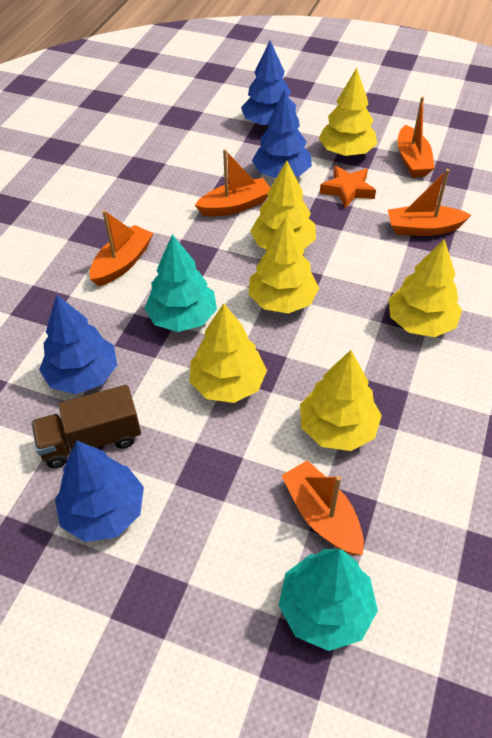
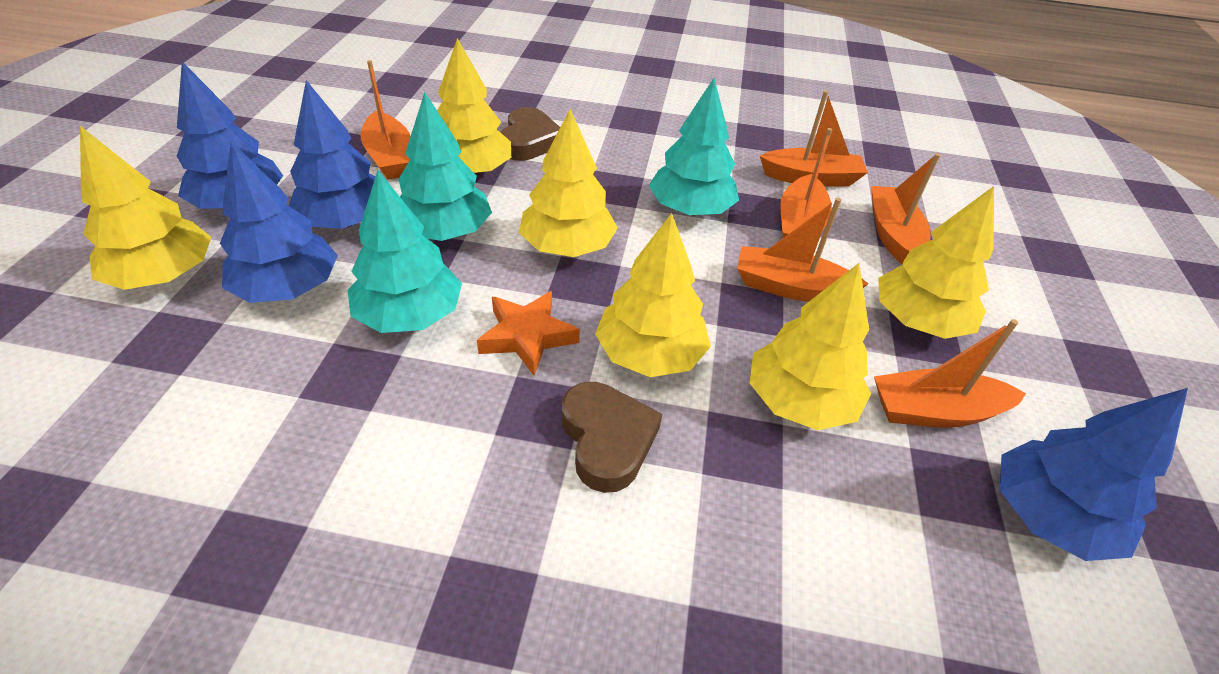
brown heart: 0 -> 2
brown truck: 1 -> 0
orange boat: 5 -> 6
turquoise tree: 2 -> 3

